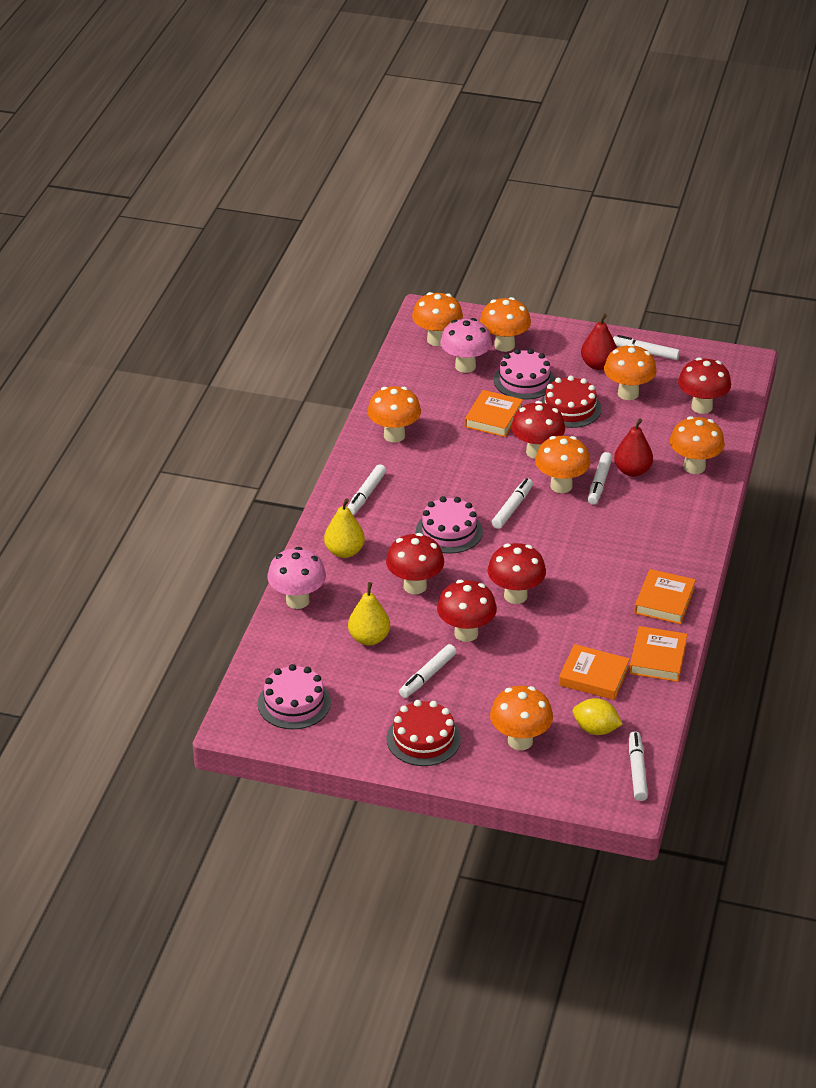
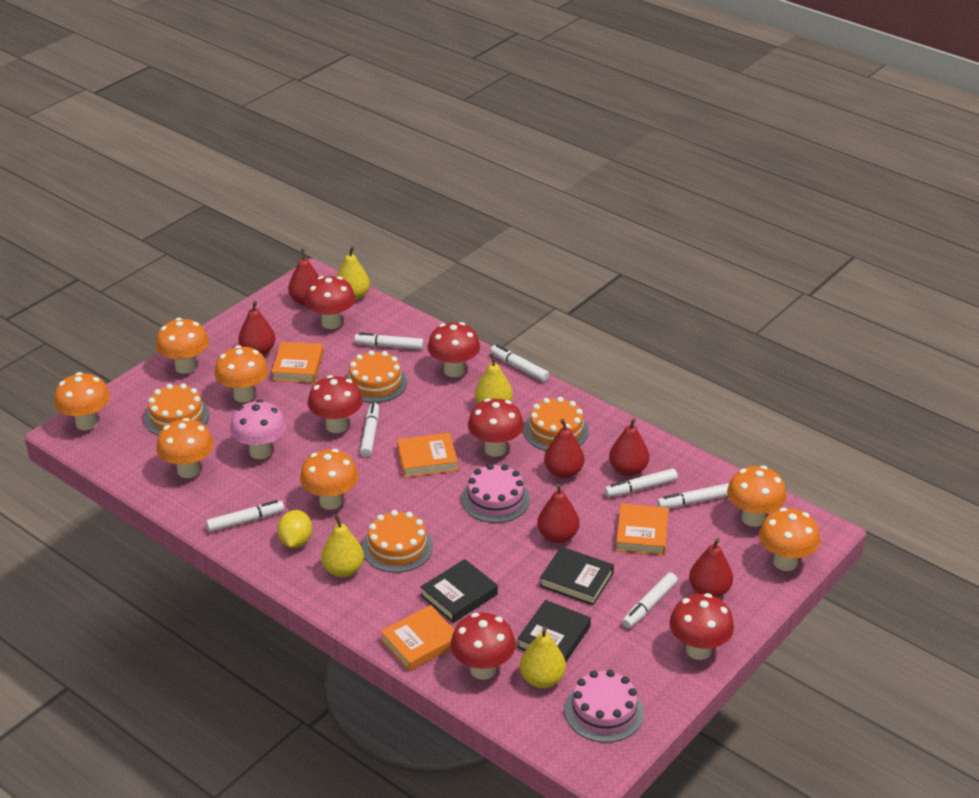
black book: 0 -> 3
orange cake: 0 -> 4
pink cake: 3 -> 2
pink mushroom: 2 -> 1
red cake: 2 -> 0
red mushroom: 5 -> 6
red pear: 2 -> 6
white marker: 6 -> 7
yellow pear: 2 -> 4

